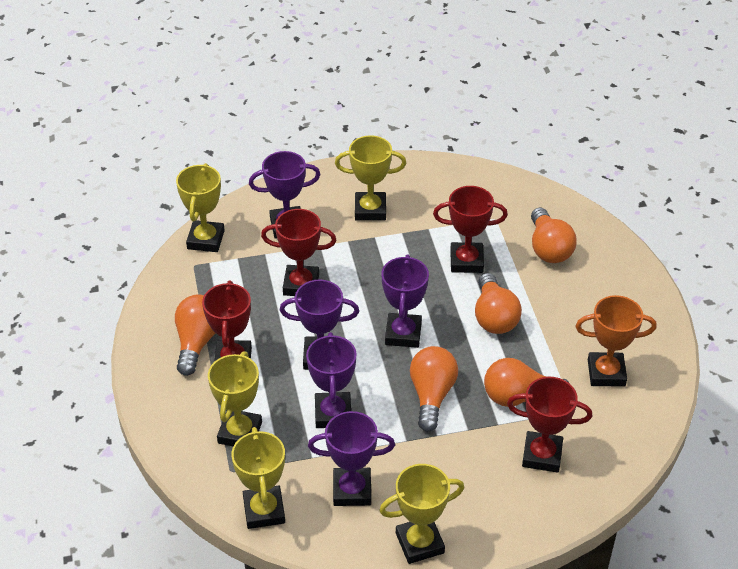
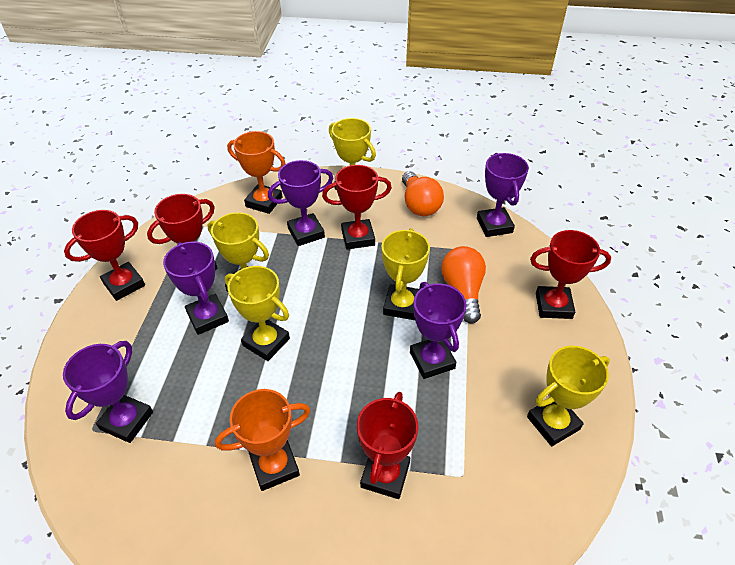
orange light bulb: 5 -> 2
orange trophy: 1 -> 2
red trophy: 4 -> 5

